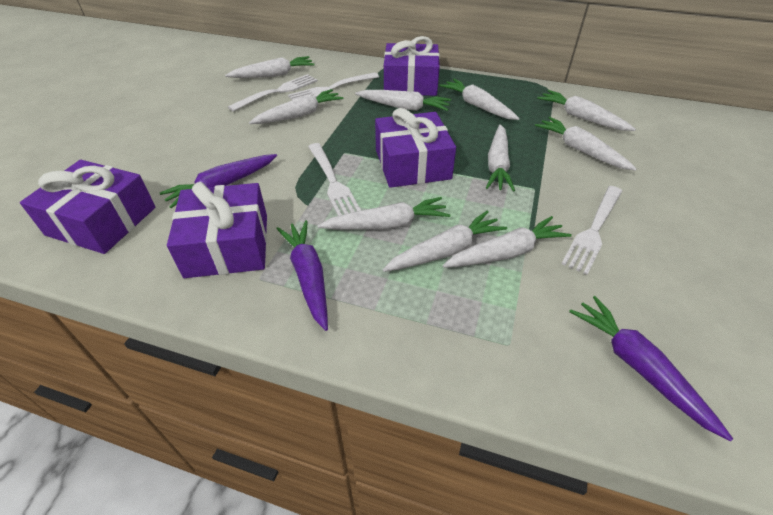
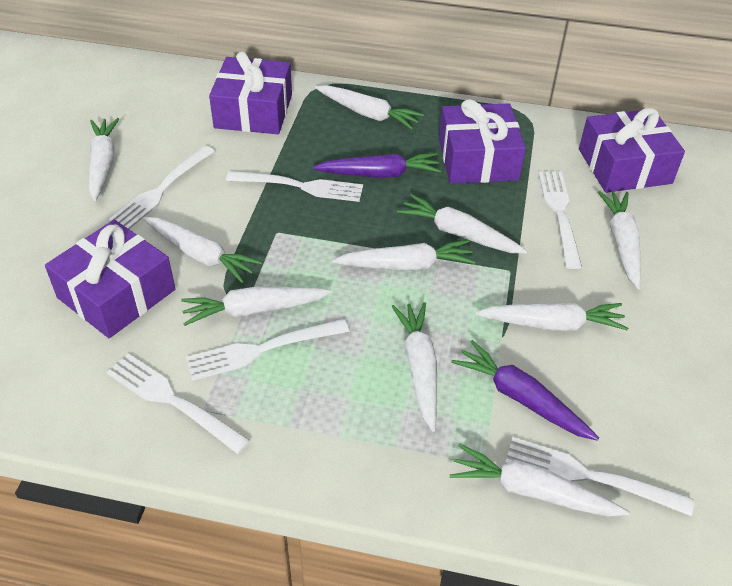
purple carrot: 3 -> 2
white fork: 4 -> 6

